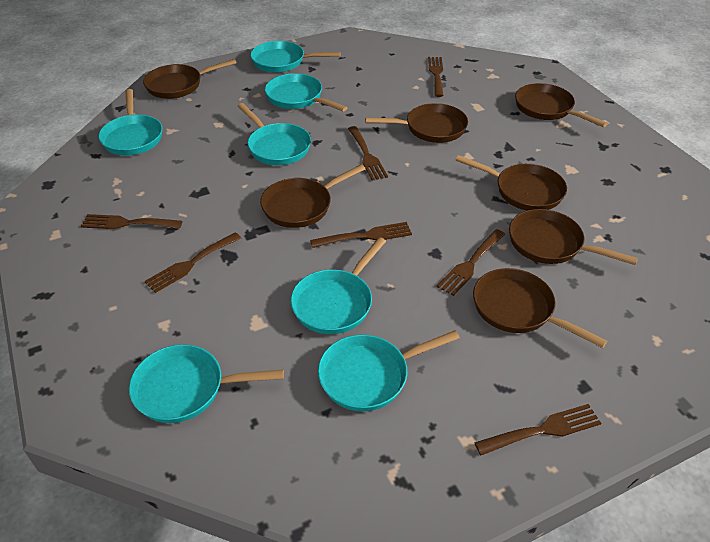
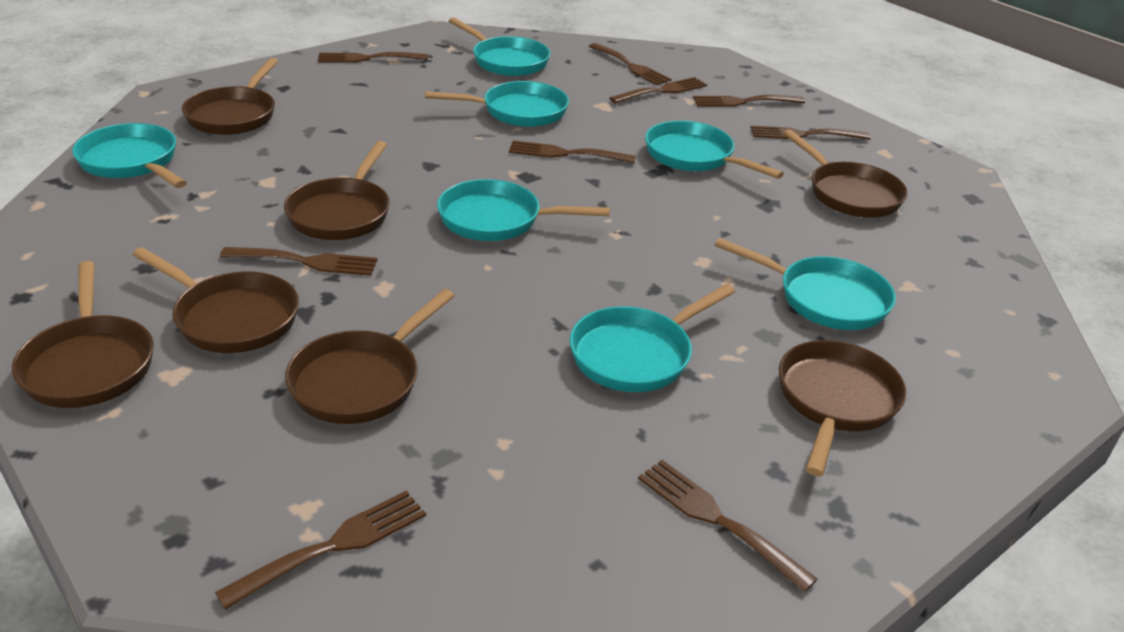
brown fork: 7 -> 9

